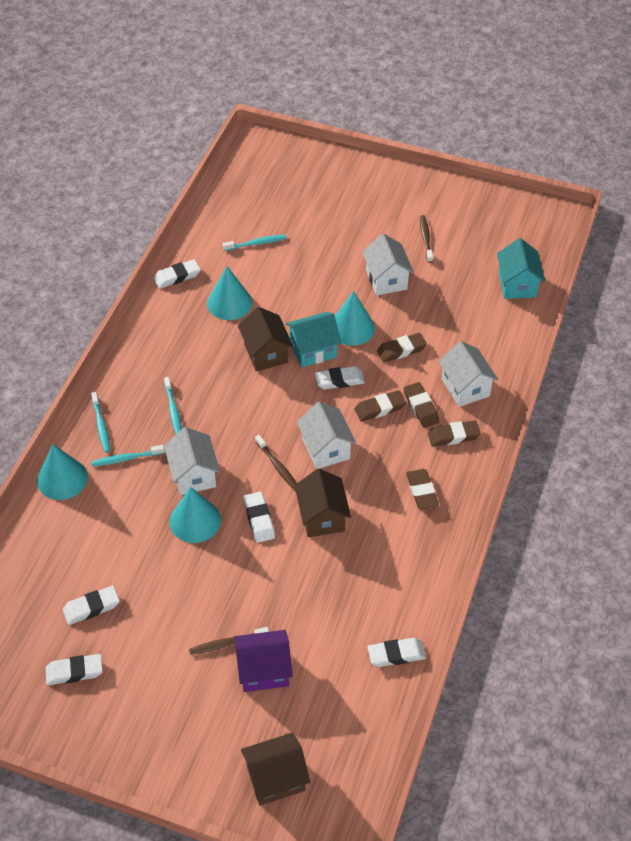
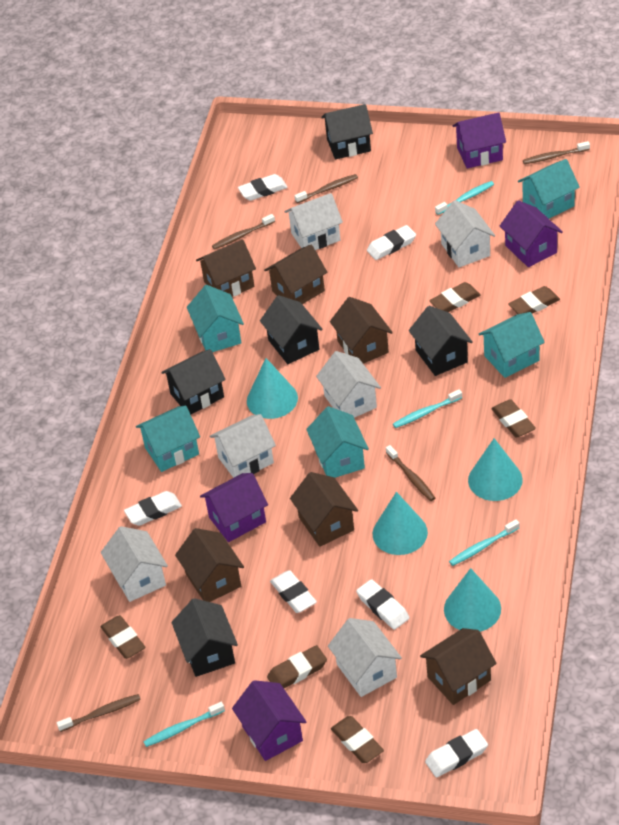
black house: 0 -> 5
brown eraser: 5 -> 6
brown house: 3 -> 6
brown toothbrush: 3 -> 5
purple house: 1 -> 4
turquoise house: 2 -> 5
white house: 4 -> 6

